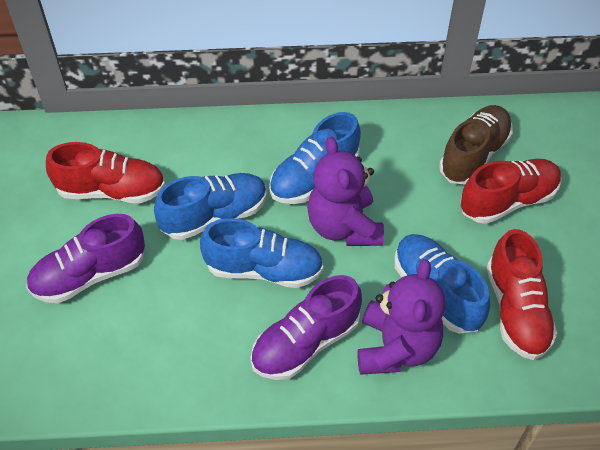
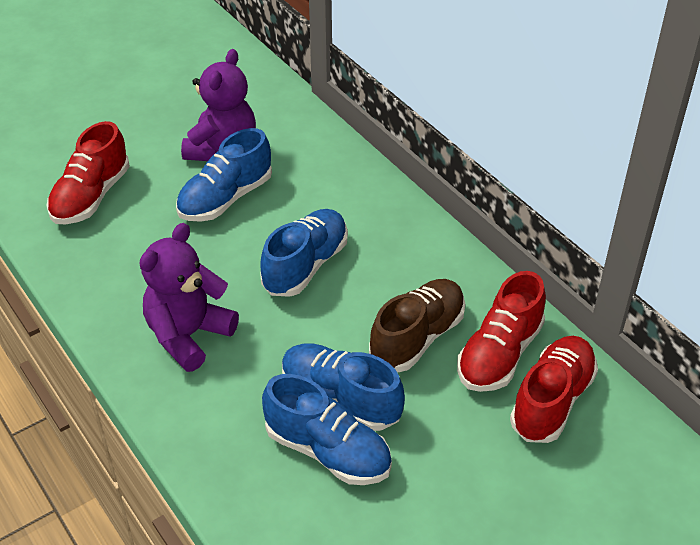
purple shoe: 2 -> 0

